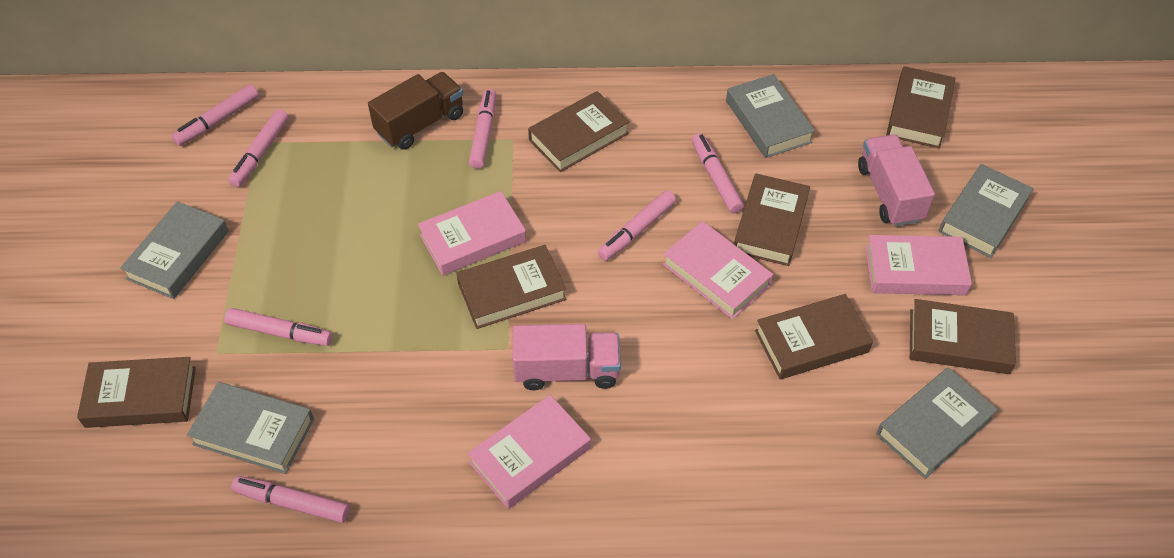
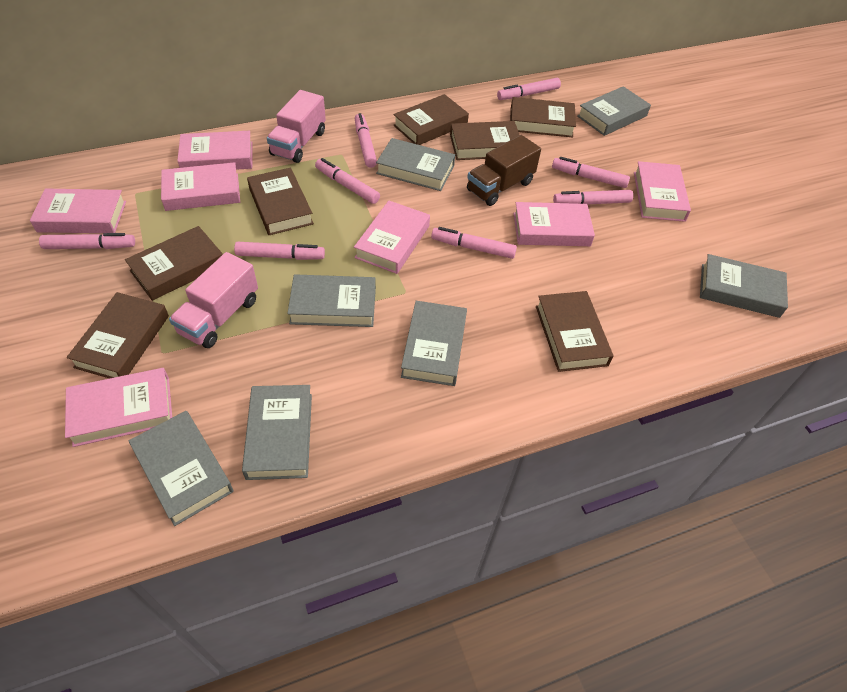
grey book: 5 -> 7
pink book: 4 -> 7
pink marker: 7 -> 8

